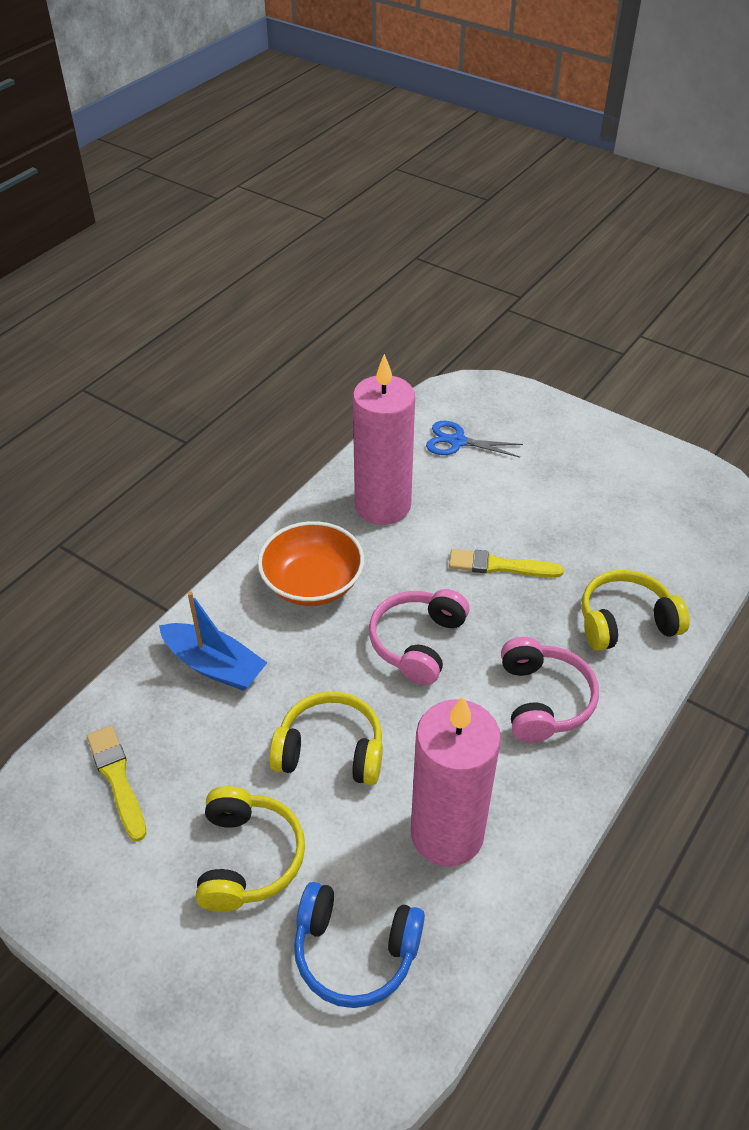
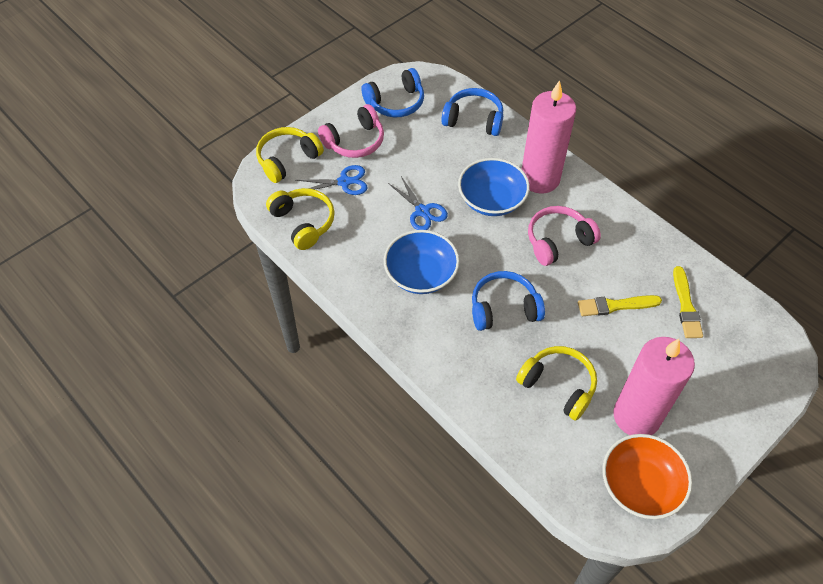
blue boat: 1 -> 0
blue bowl: 0 -> 2
blue headphones: 1 -> 3
blue scissors: 1 -> 2

